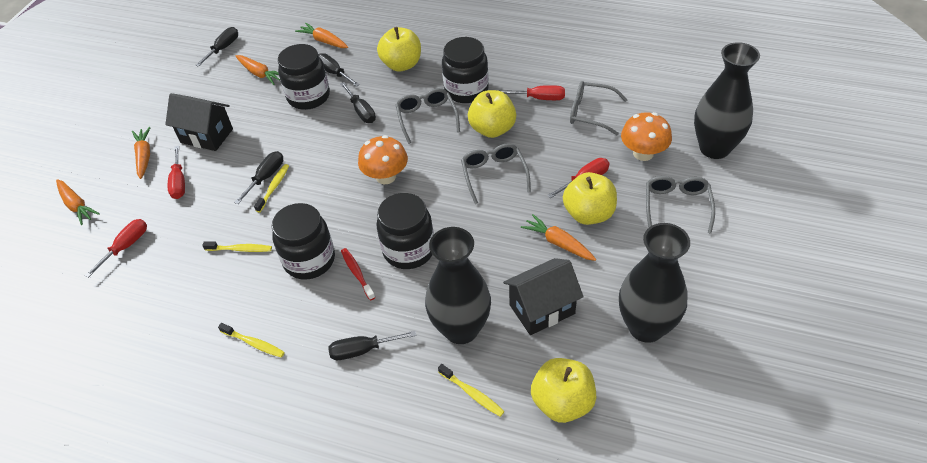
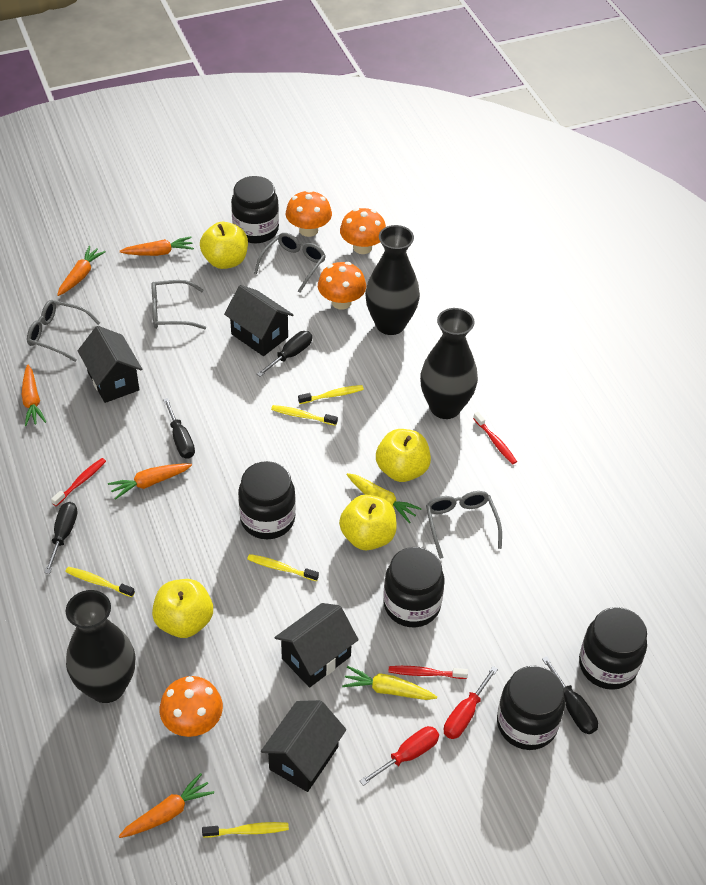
black house: 2 -> 4
black jar: 4 -> 5
black screwdriver: 5 -> 4
orange mushroom: 2 -> 4
red screwdriver: 4 -> 2
red toothbrush: 1 -> 3
yellow carrot: 0 -> 2
yellow toothbrush: 4 -> 5

